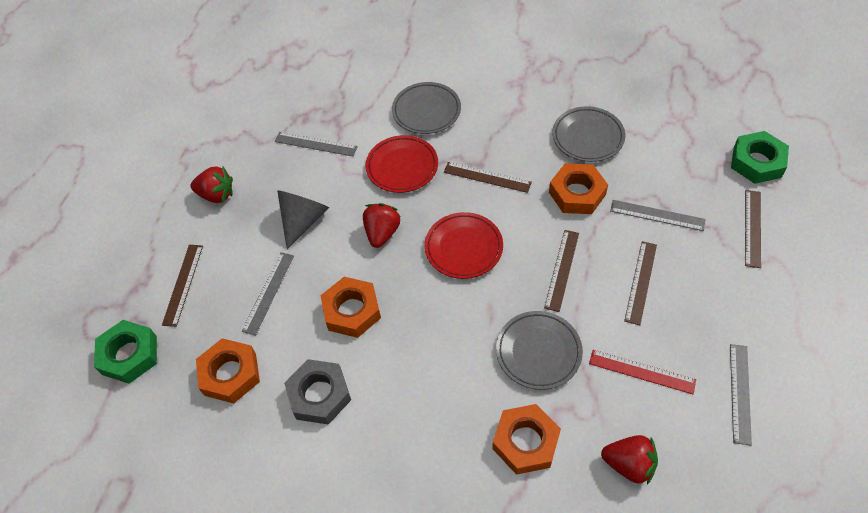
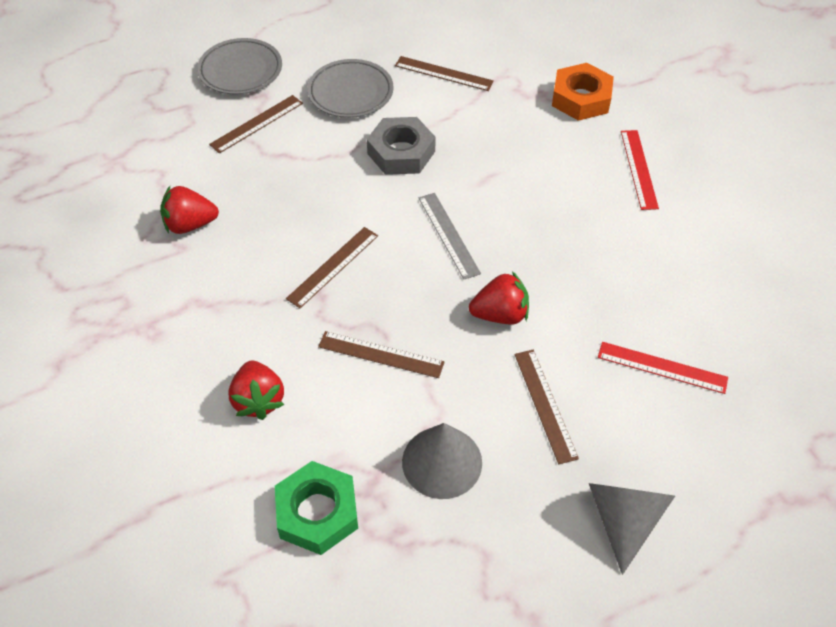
green nut: 2 -> 1
grey cone: 1 -> 2
grey plate: 3 -> 2
grey ruler: 4 -> 1
orange nut: 4 -> 1
red plate: 2 -> 0
red ruler: 1 -> 2

